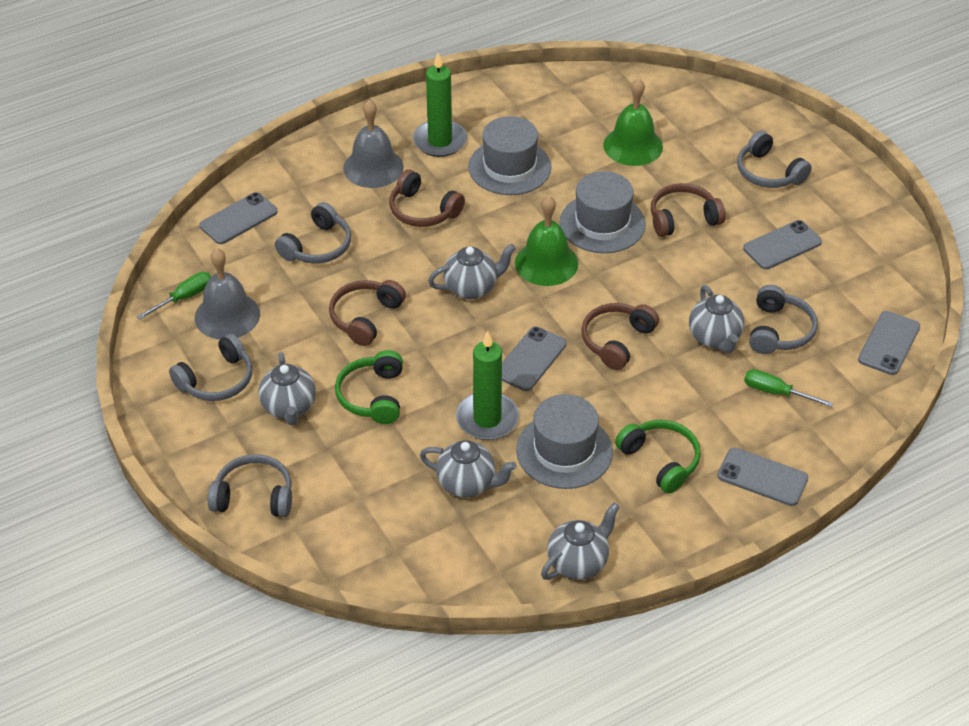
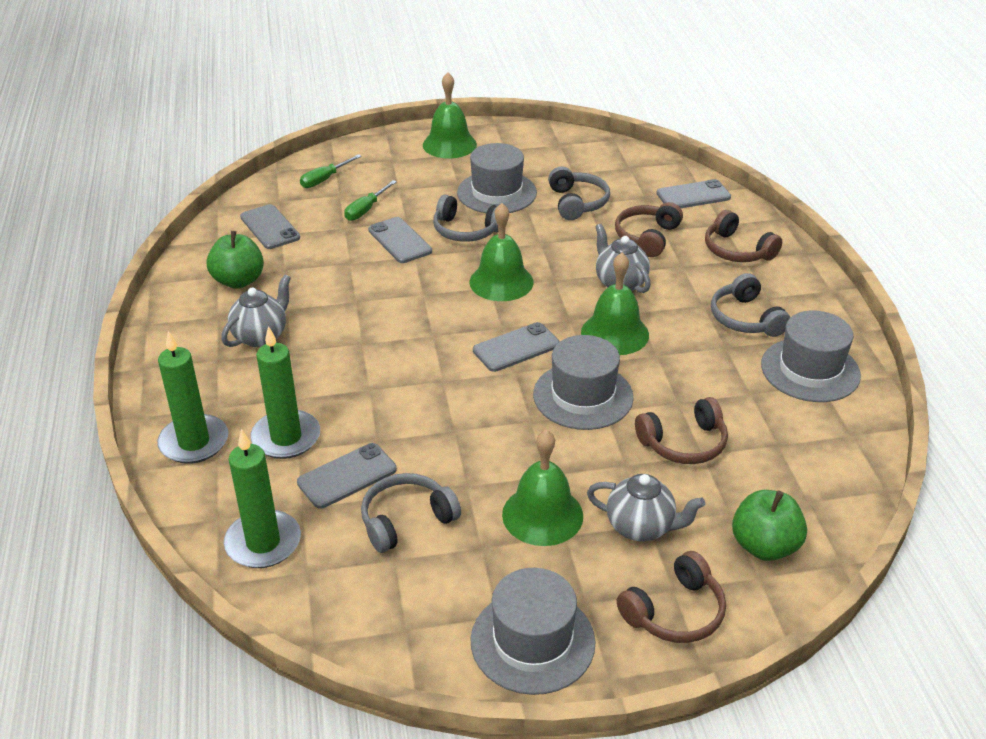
green apple: 0 -> 2
green bell: 2 -> 4
green candle: 2 -> 3
green headphones: 2 -> 0
grey bell: 2 -> 0
grey hat: 3 -> 4
grey headphones: 5 -> 4
grey teapot: 5 -> 3

